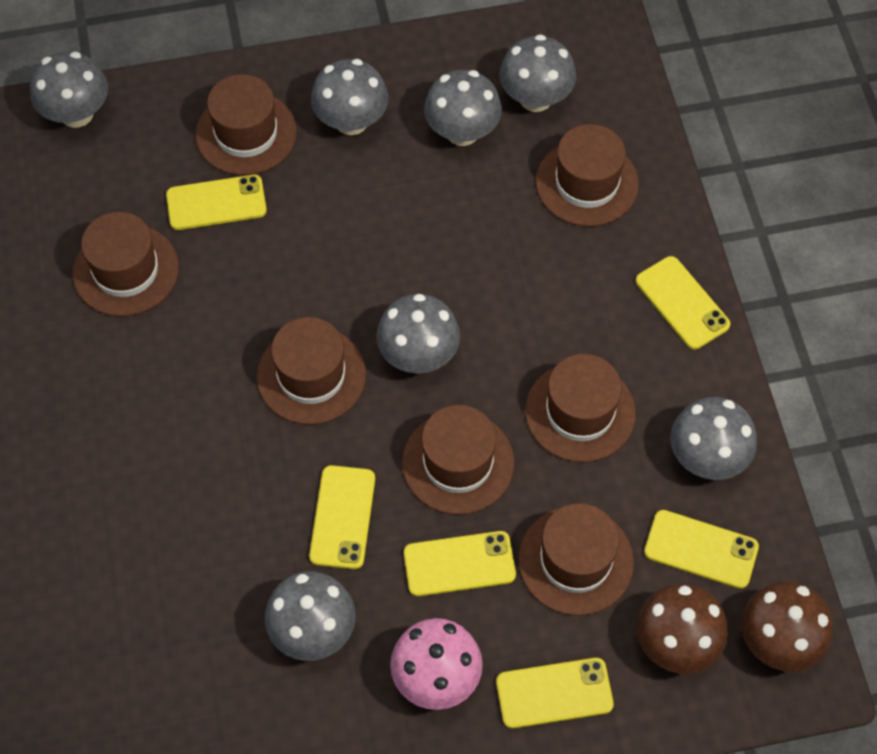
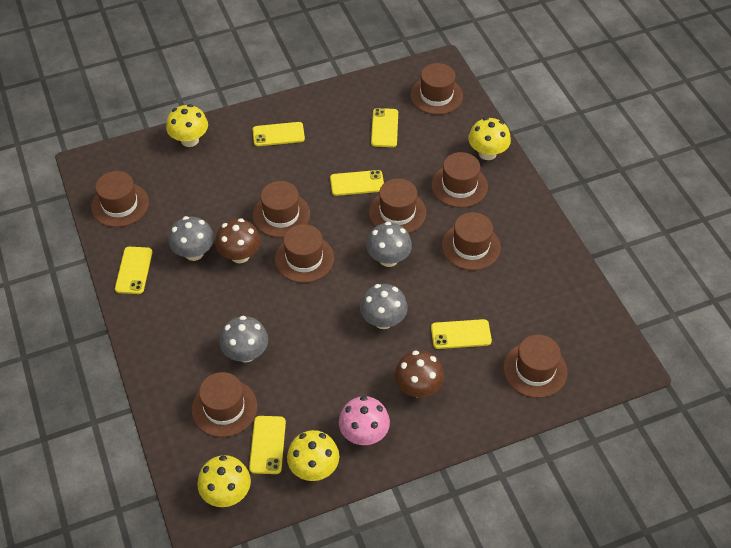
brown hat: 7 -> 9
grey mushroom: 7 -> 4
yellow mushroom: 0 -> 4

